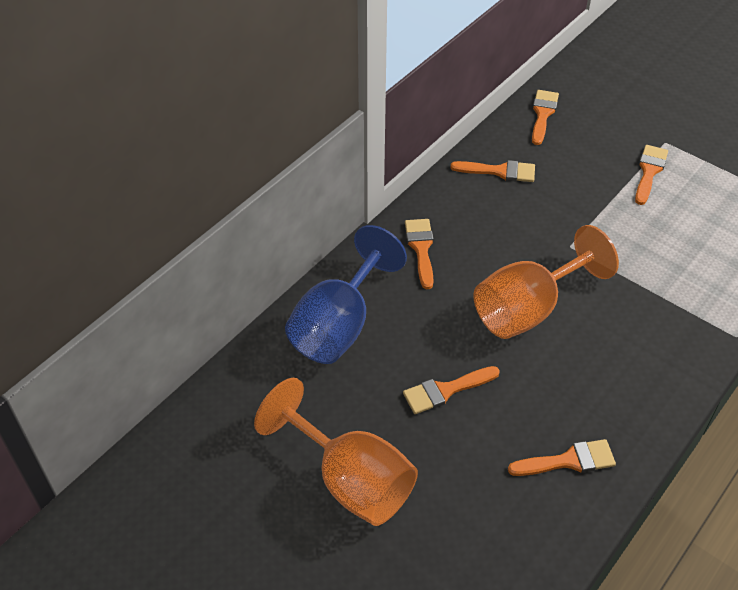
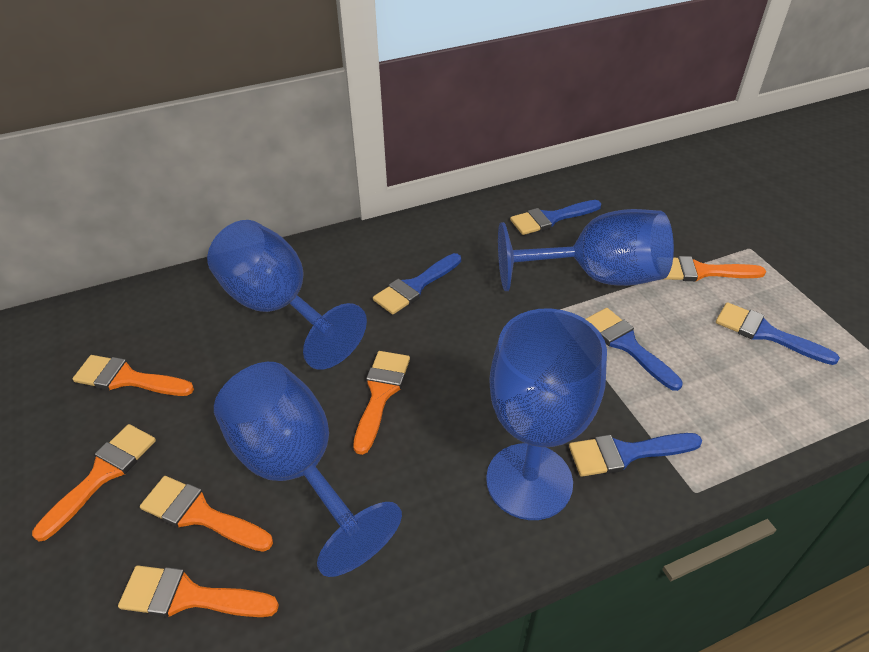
blue brush: 0 -> 5
blue goblet: 1 -> 4
orange goblet: 2 -> 0

